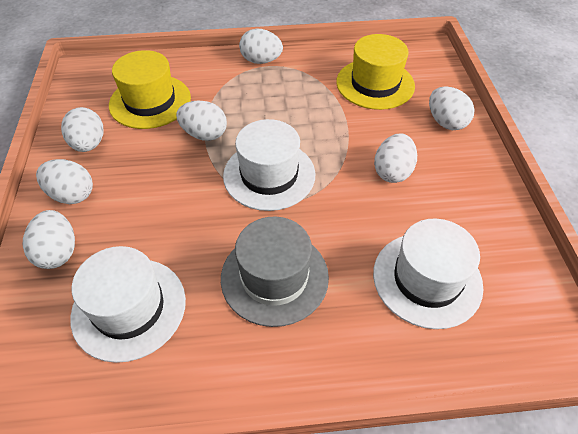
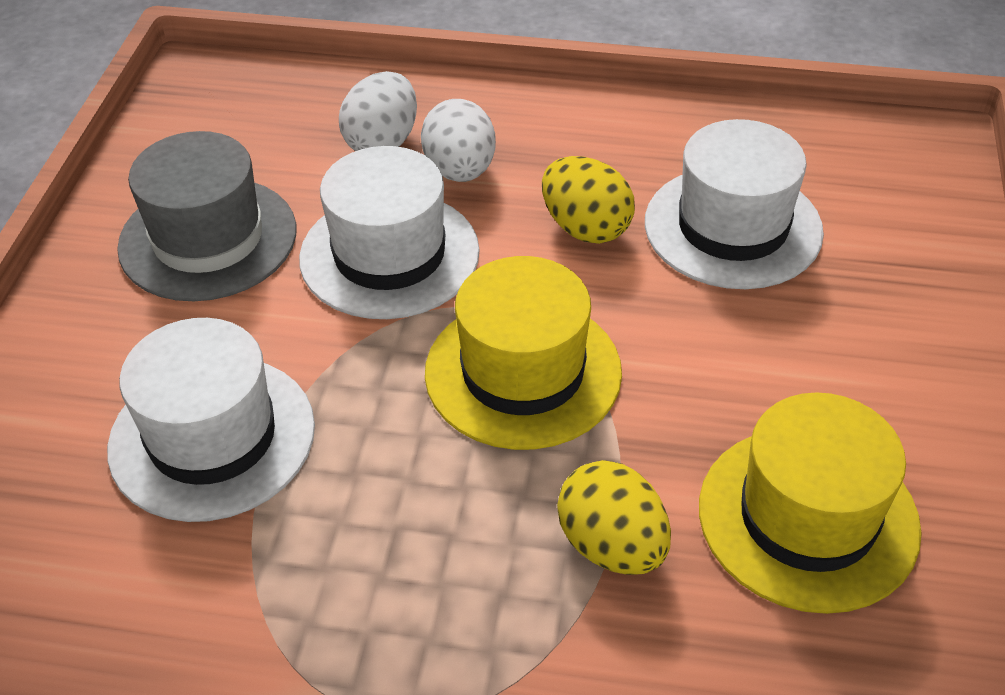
white egg: 7 -> 2
yellow egg: 0 -> 2

